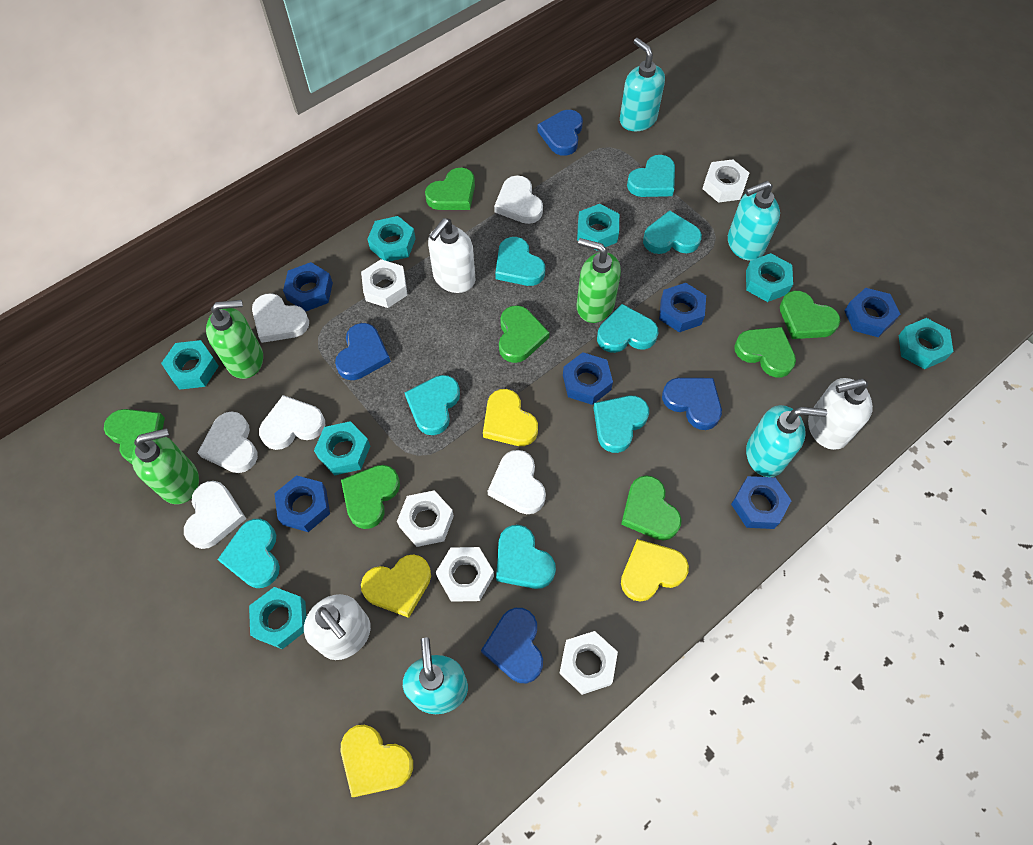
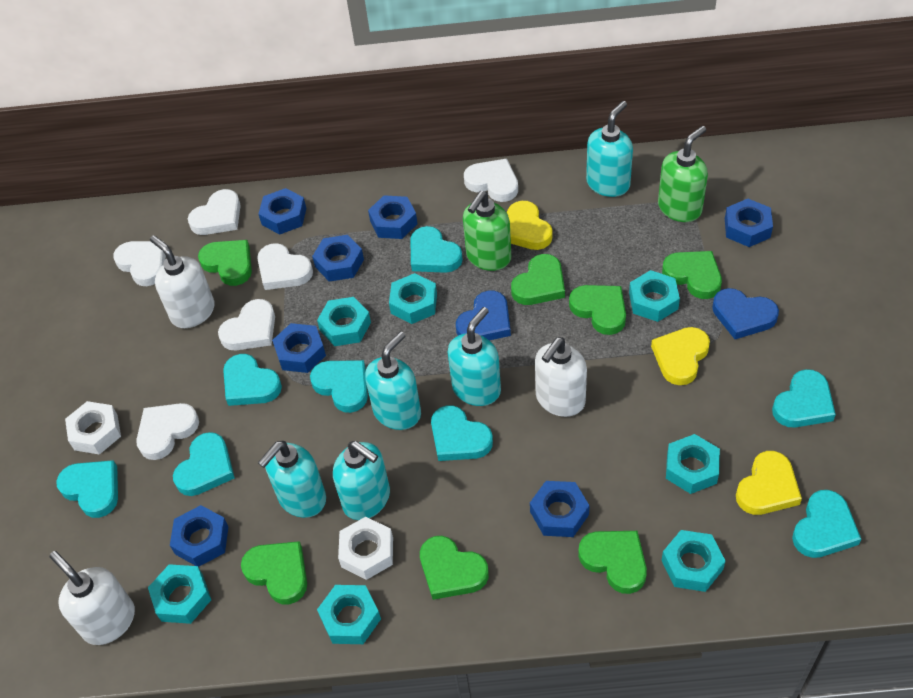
blue heart: 4 -> 2
blue nut: 6 -> 7
green soap dispenser: 3 -> 2
turquoise soap dispenser: 4 -> 5
white nut: 5 -> 2
yellow heart: 4 -> 3

